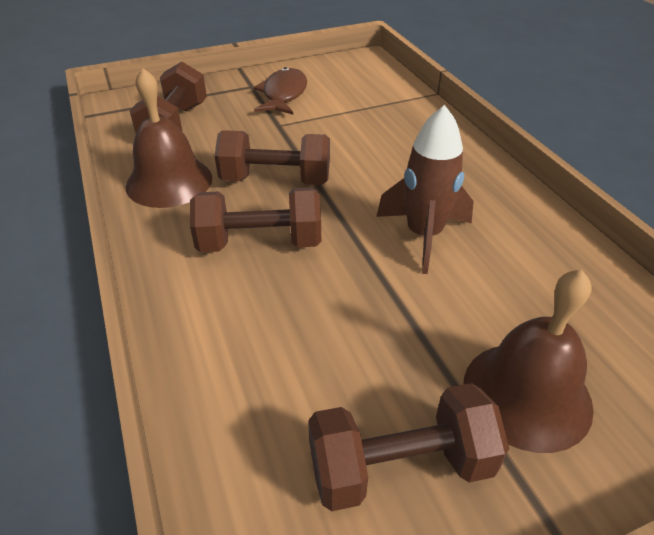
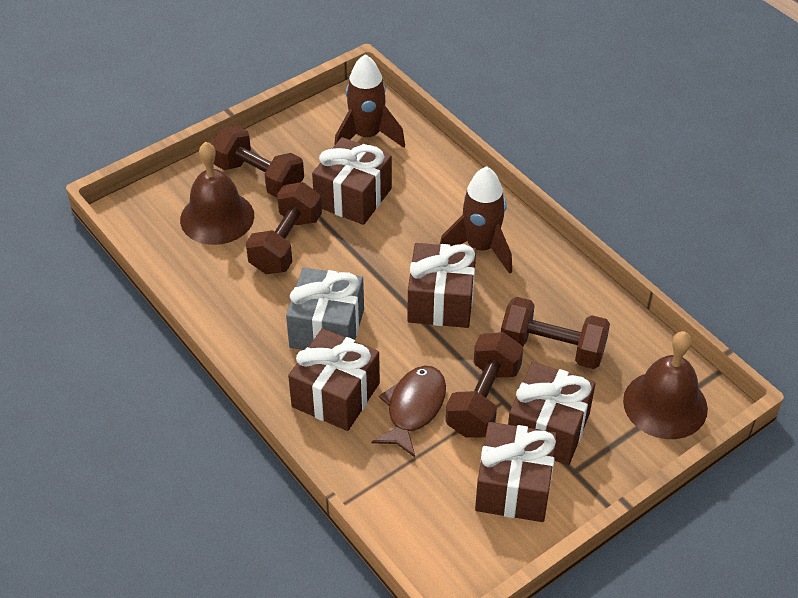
brown gift: 0 -> 5
brown rocket: 1 -> 2
grey gift: 0 -> 1

